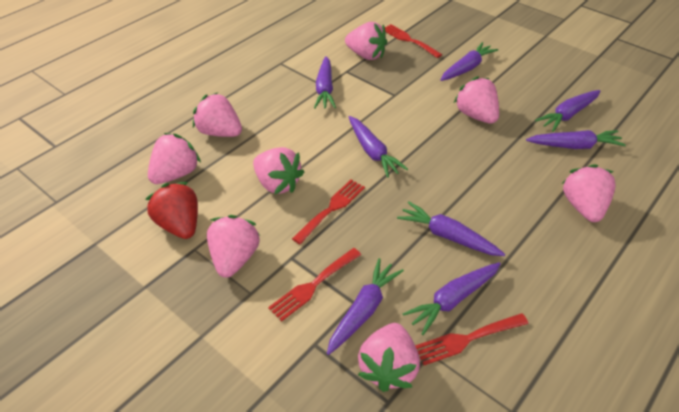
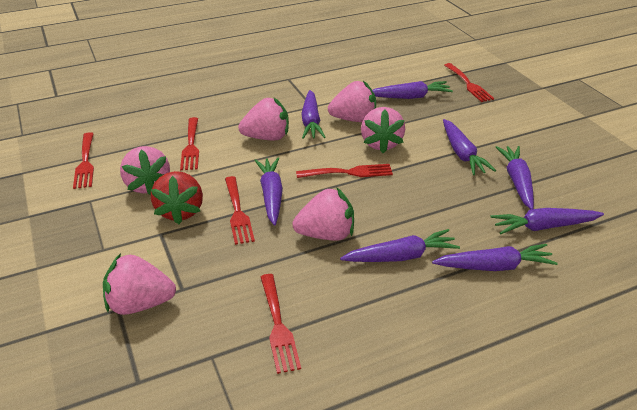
pink strawberry: 8 -> 6
red fork: 4 -> 6

